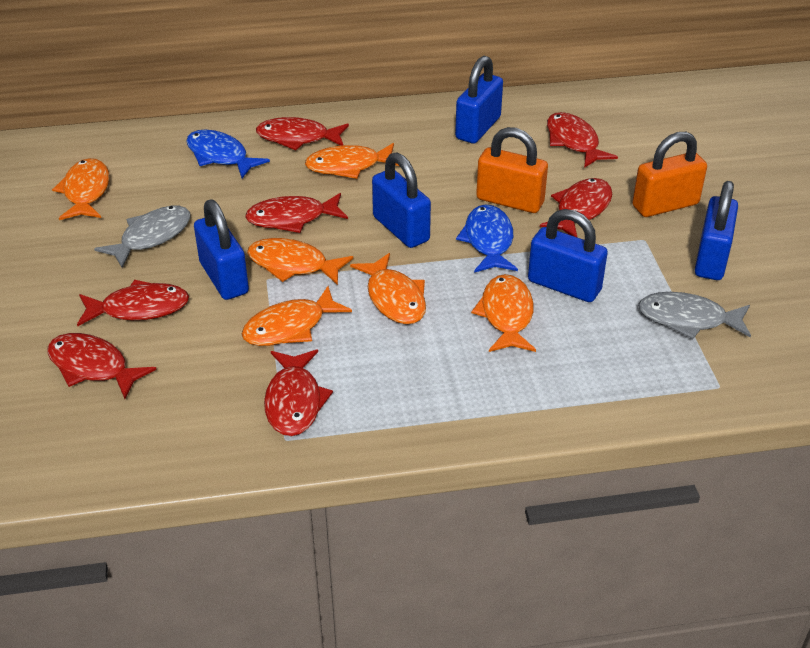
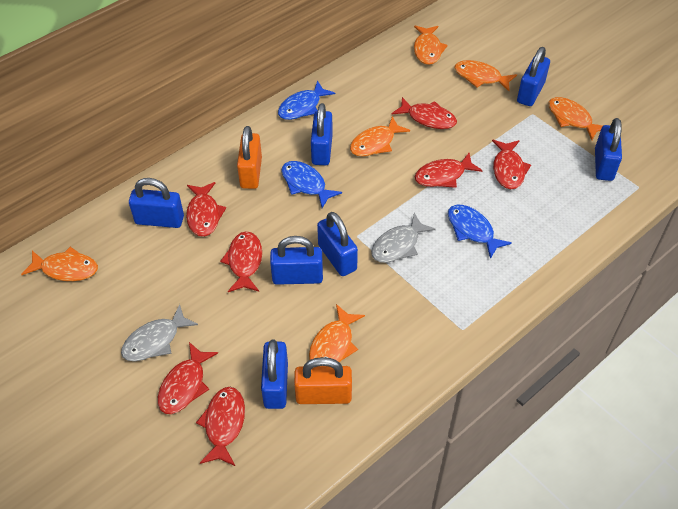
blue fish: 2 -> 3
blue padlock: 5 -> 7

